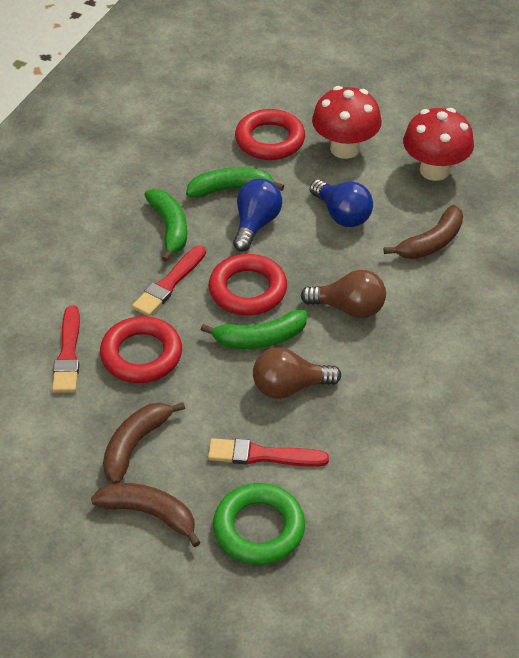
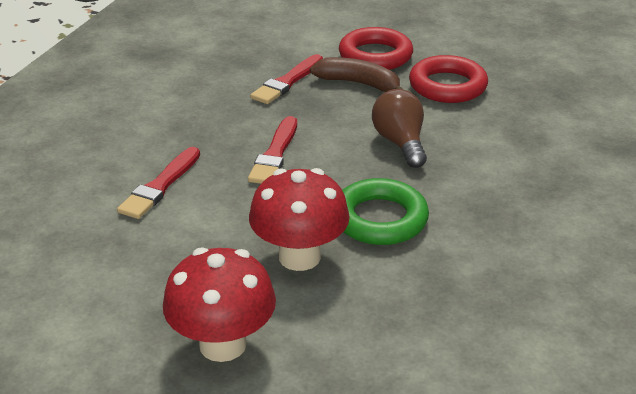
blue light bulb: 2 -> 0
brown banana: 3 -> 1
brown light bulb: 2 -> 1
green banana: 3 -> 0
red ring: 3 -> 2

